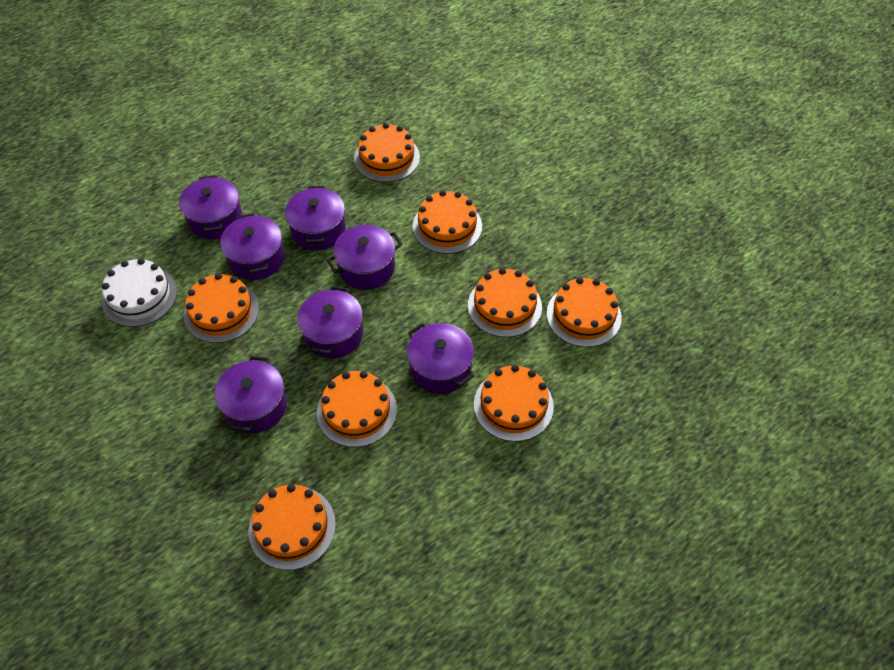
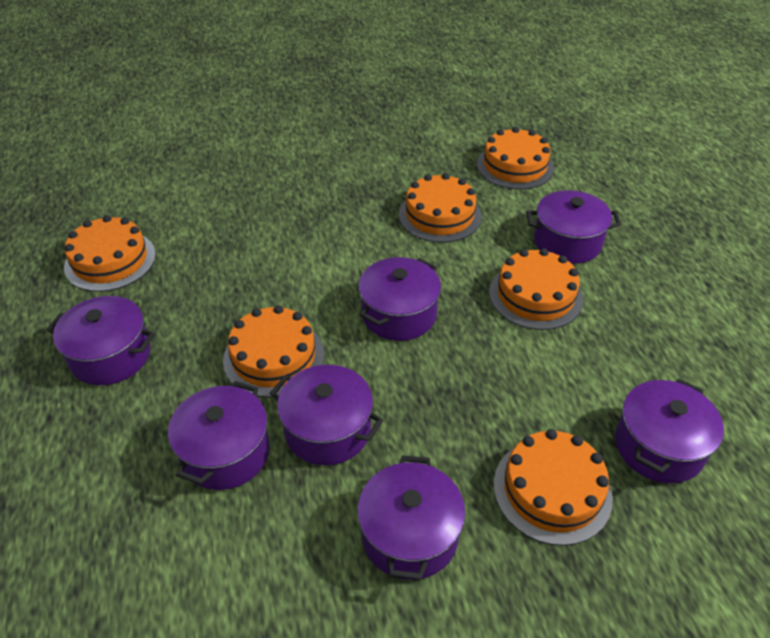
orange cake: 8 -> 6
white cake: 1 -> 0

